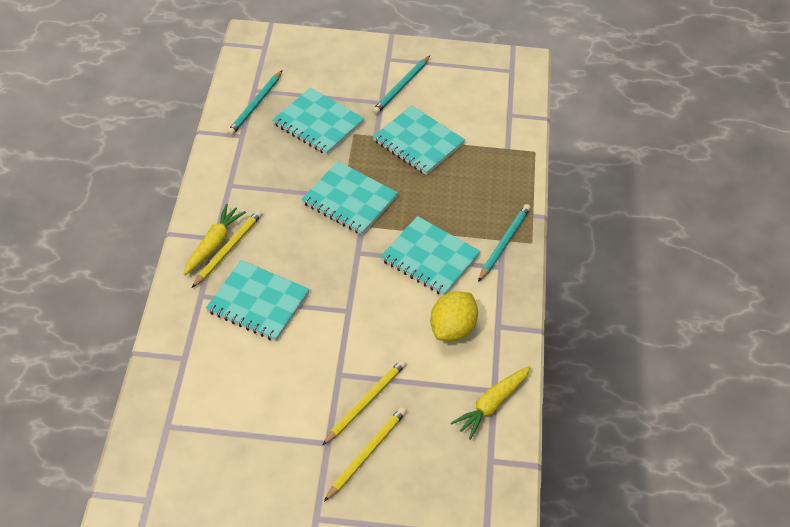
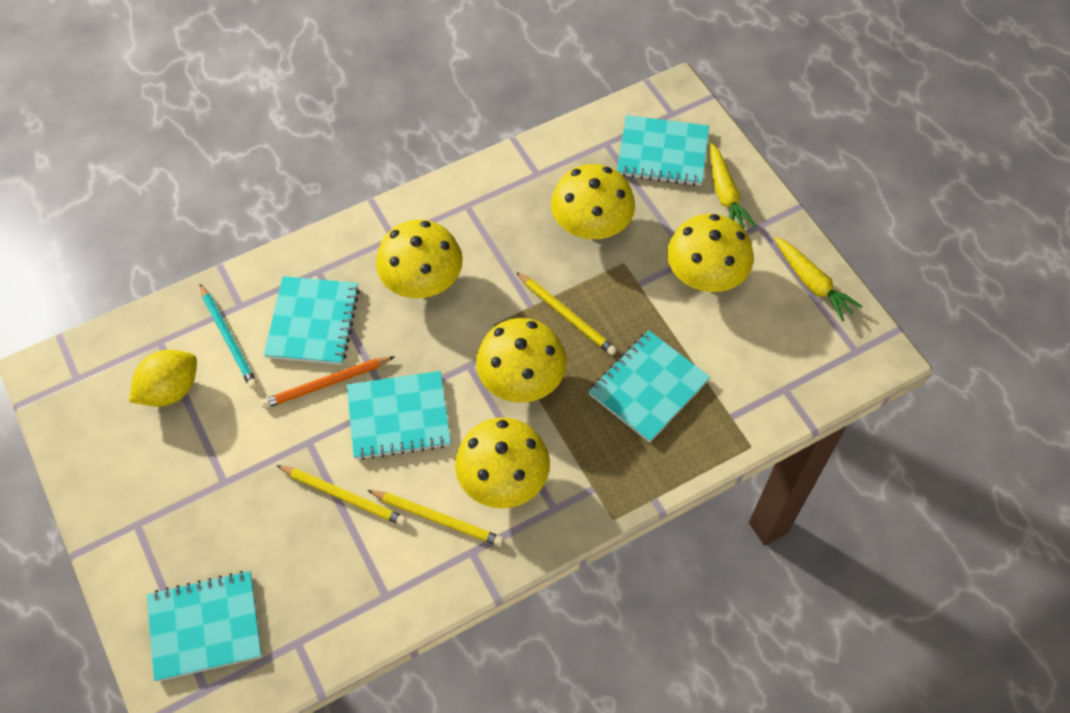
orange pencil: 0 -> 1
turquoise pencil: 3 -> 1
yellow mushroom: 0 -> 5

